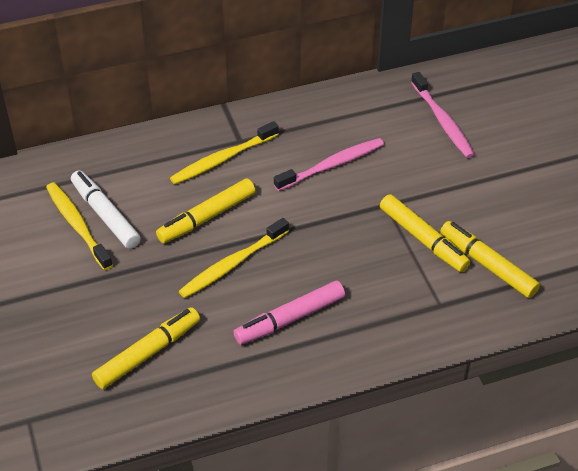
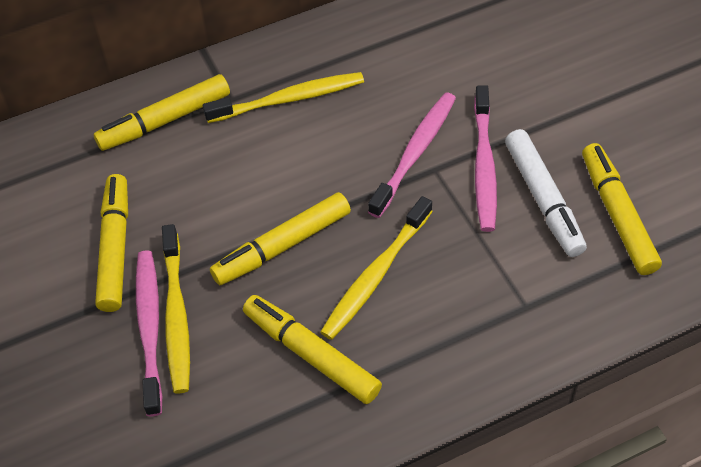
pink marker: 1 -> 0
pink toothbrush: 2 -> 3
yellow marker: 4 -> 5

